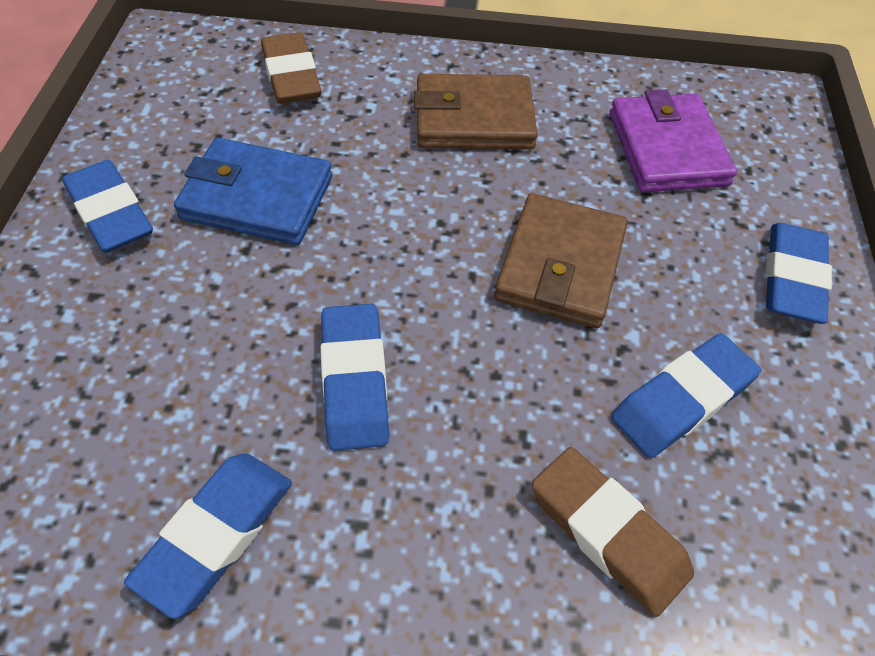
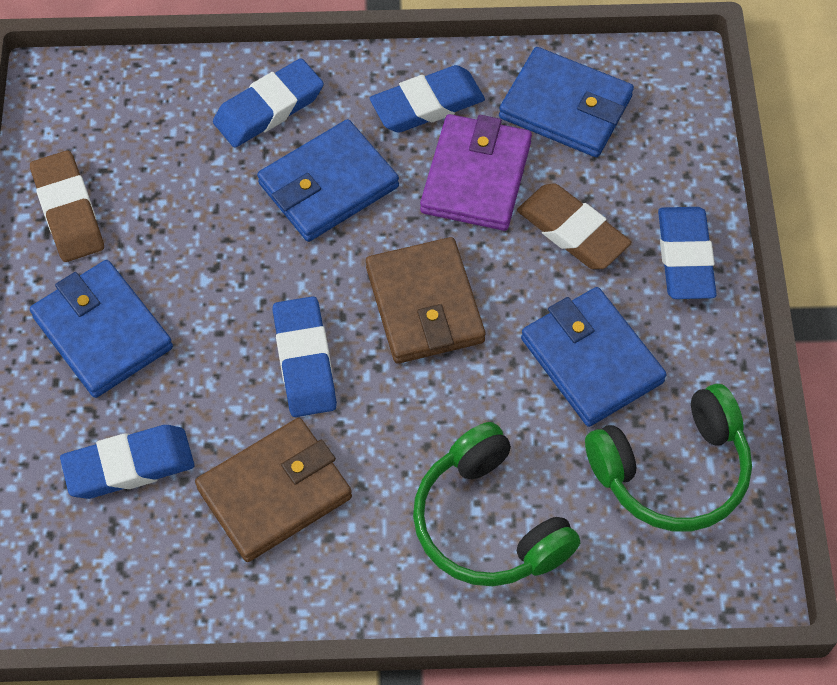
blue wallet: 1 -> 4
green headphones: 0 -> 2

